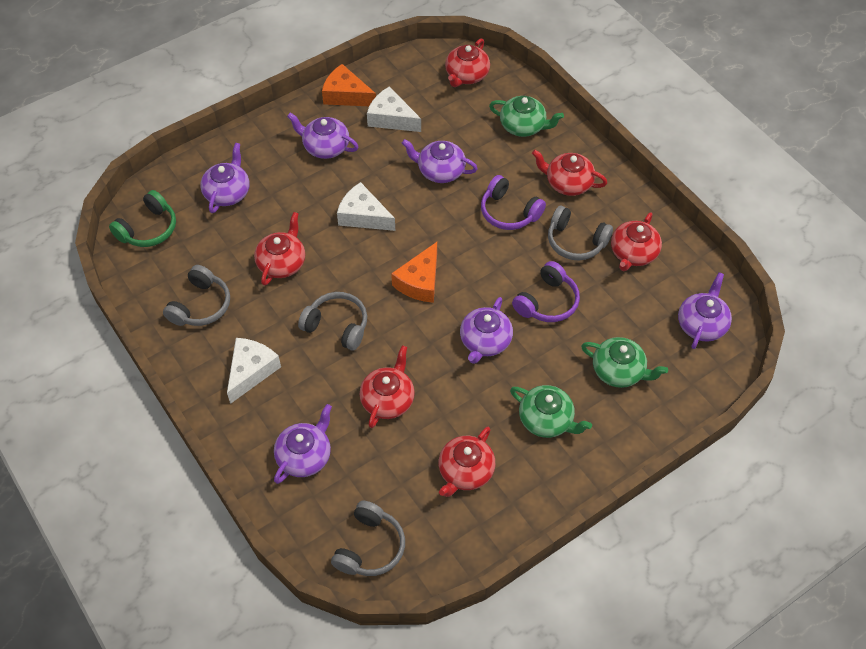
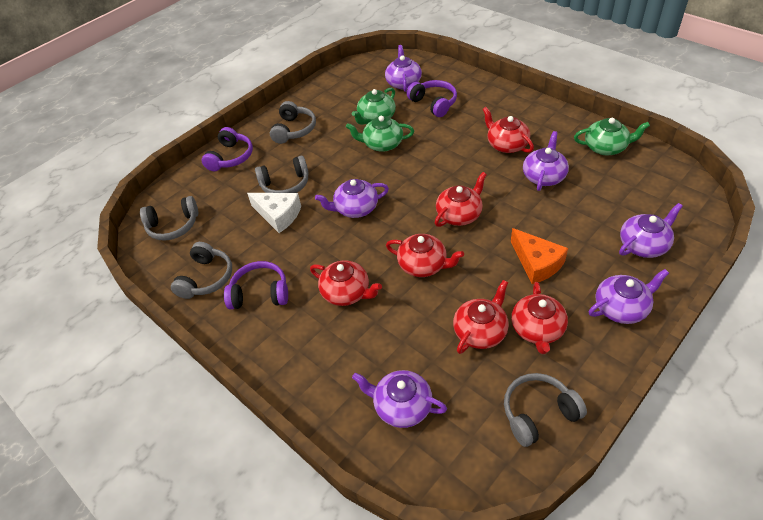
green headphones: 1 -> 0
grey headphones: 4 -> 5
orange cheese: 2 -> 1
purple headphones: 2 -> 3
white cheese: 3 -> 1

